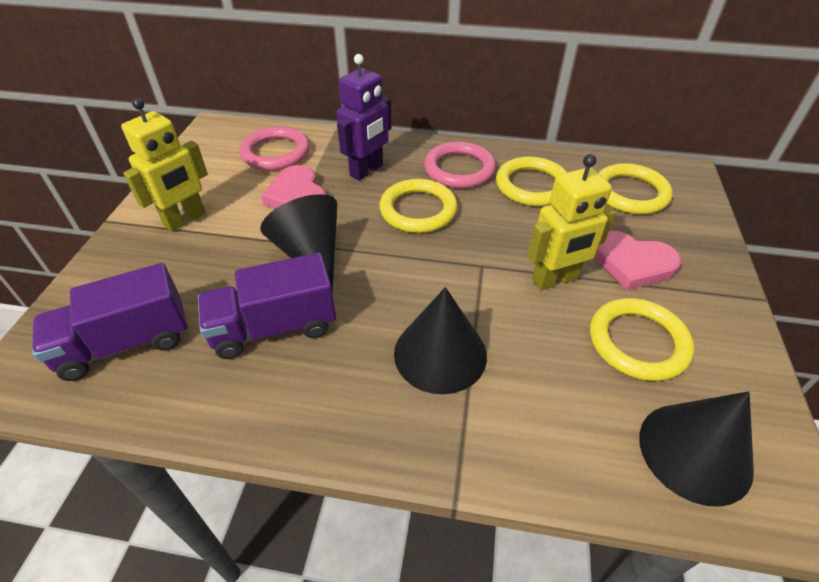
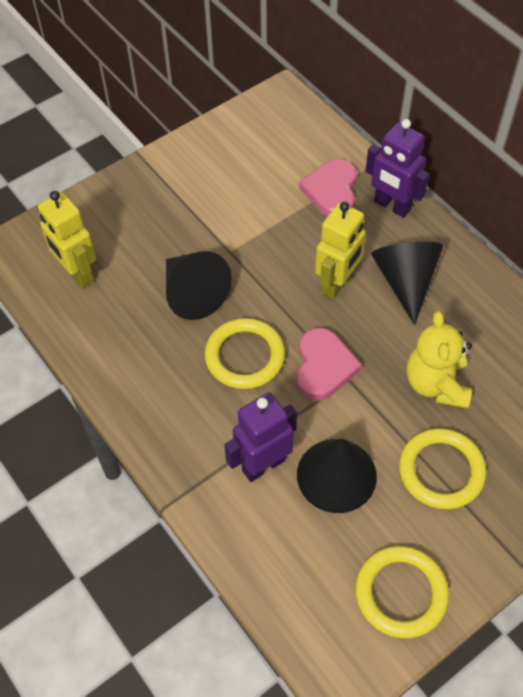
pink ring: 2 -> 0
purple robot: 1 -> 2
purple truck: 2 -> 0
yellow ring: 4 -> 3
yellow teddy bear: 0 -> 1

